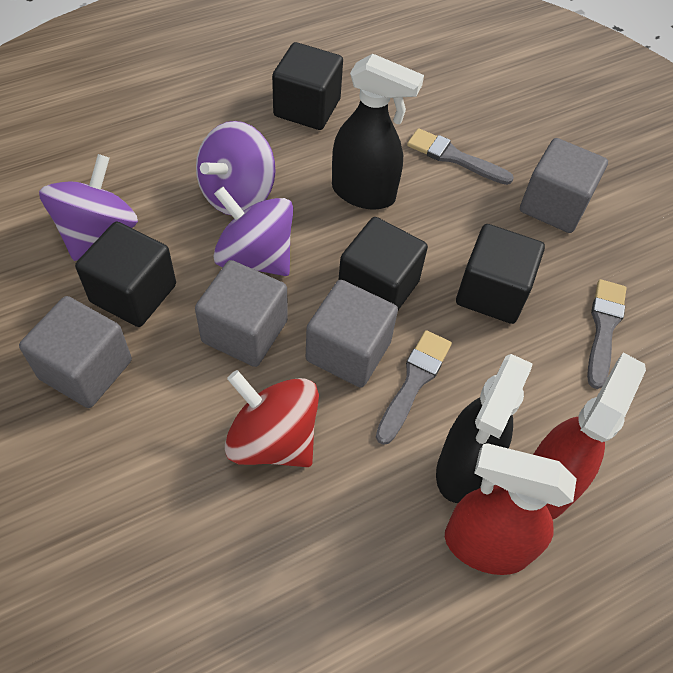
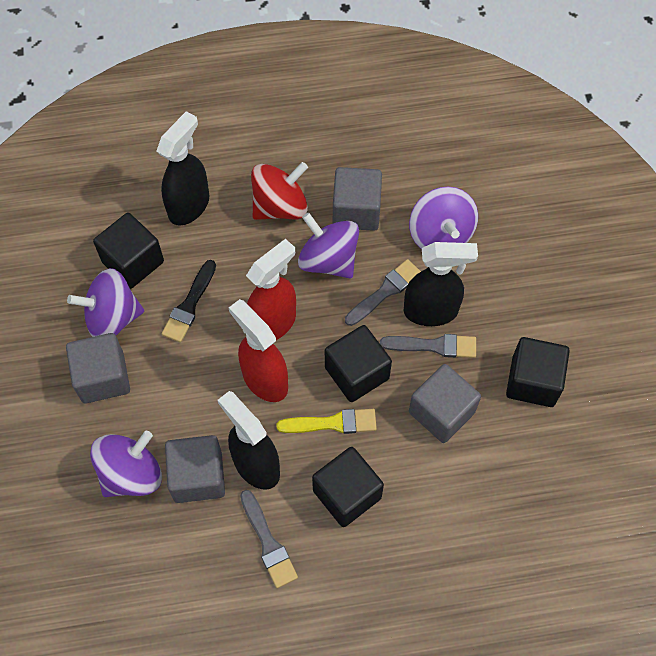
black brush: 0 -> 1
black spray bottle: 2 -> 3
purple spinning top: 3 -> 4
yellow brush: 0 -> 1

